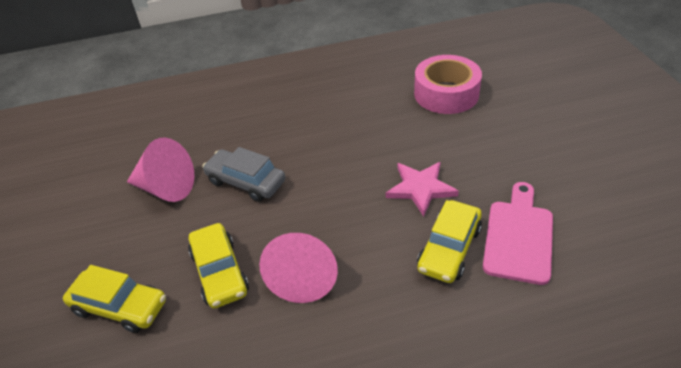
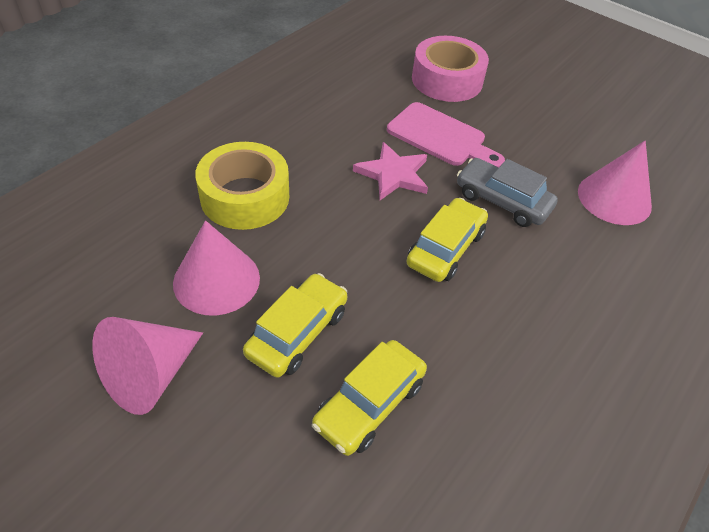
pink cone: 2 -> 3
yellow tape: 0 -> 1

